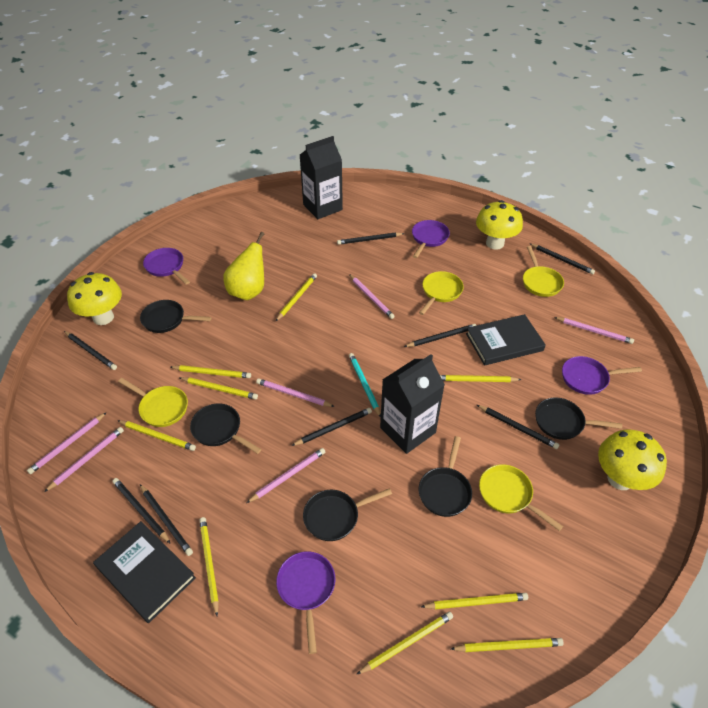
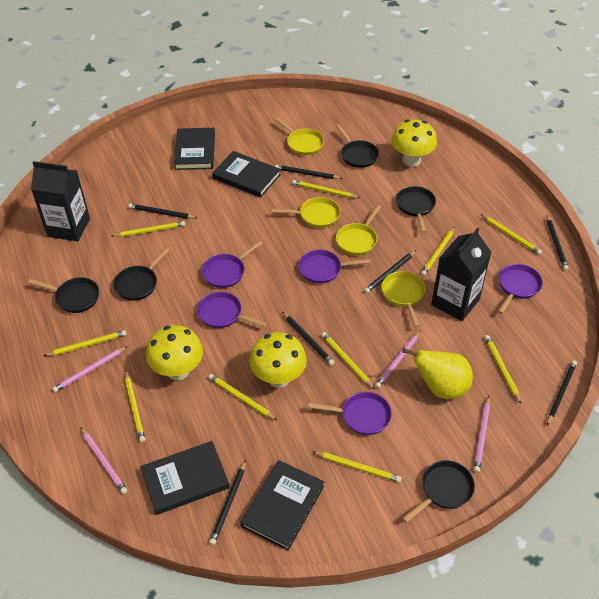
black book: 2 -> 4
black pencil: 8 -> 7
pink pencil: 6 -> 4
purple pan: 4 -> 5
turquoise pencil: 1 -> 0
yellow pencil: 9 -> 10

